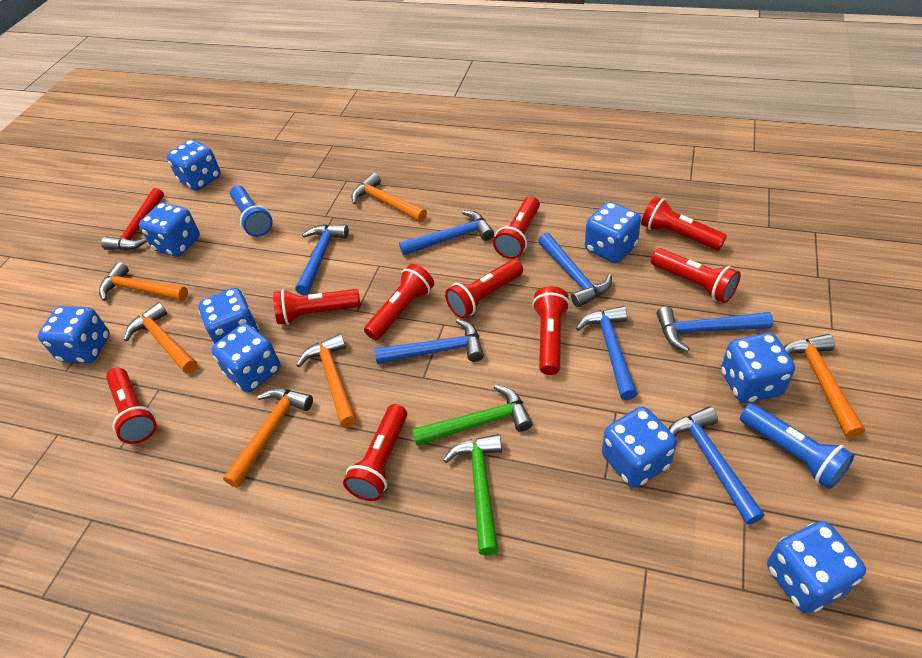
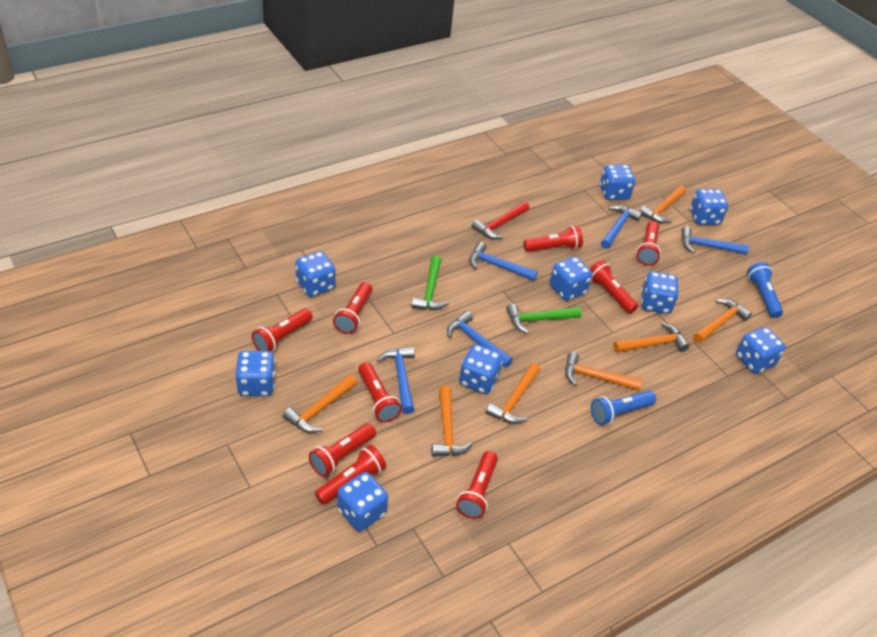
blue hammer: 7 -> 5
orange hammer: 6 -> 7

